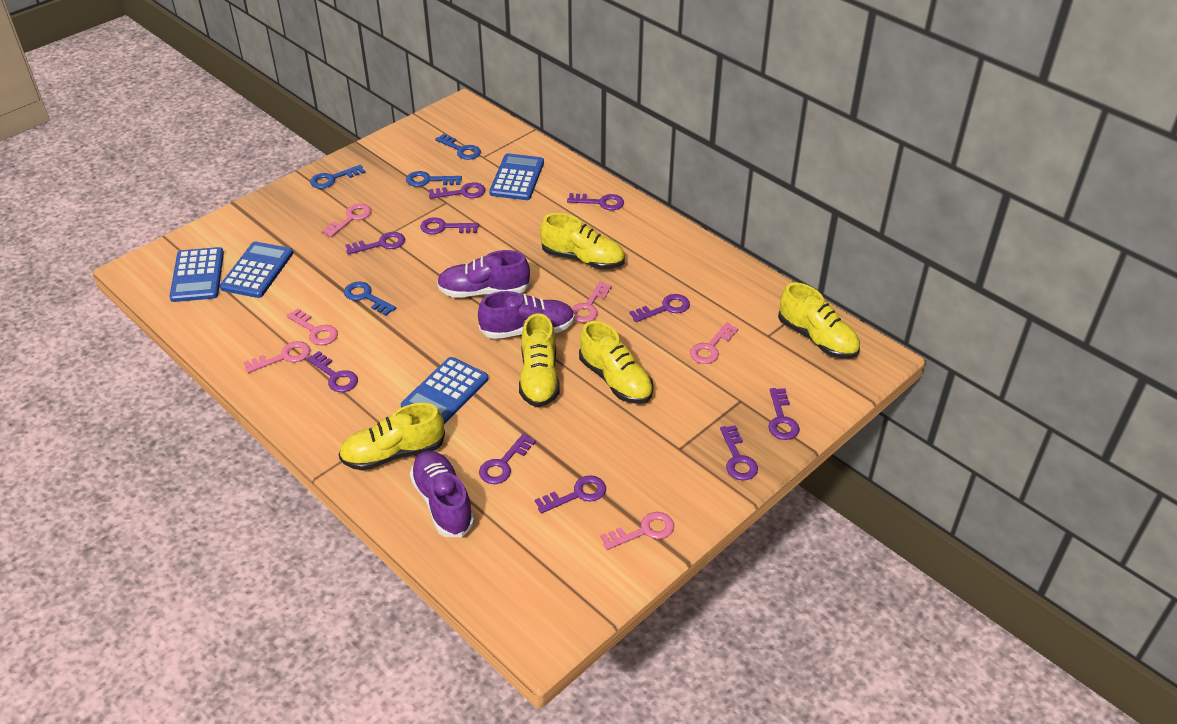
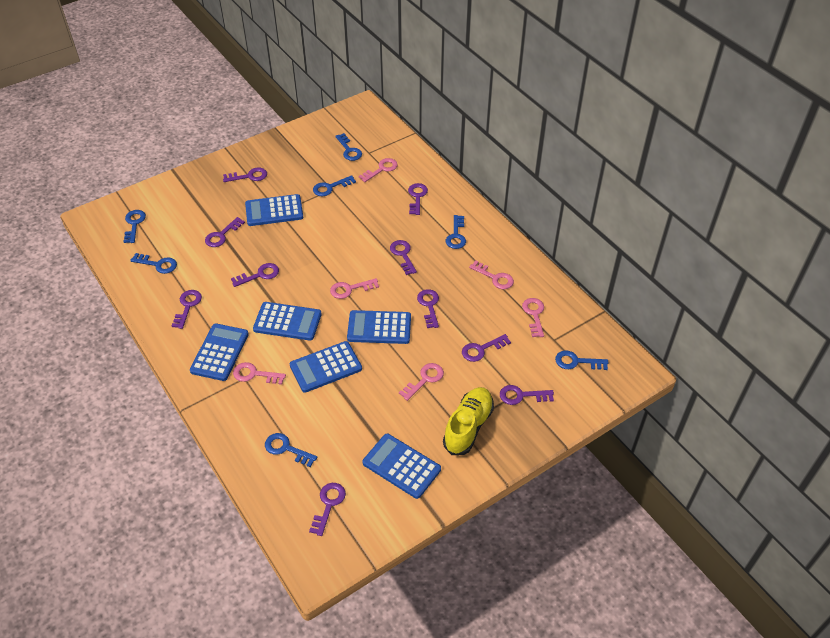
blue calculator: 4 -> 6
blue key: 4 -> 7
purple shoe: 3 -> 0
yellow shoe: 5 -> 1

